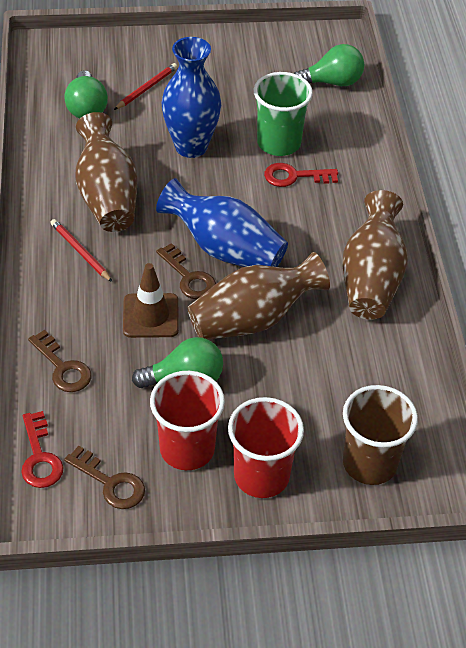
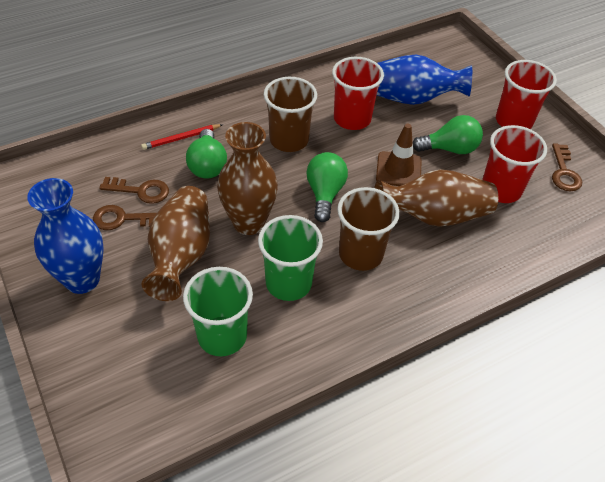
brown cup: 1 -> 2
green cup: 1 -> 2
red cup: 2 -> 3
red key: 2 -> 0
red pencil: 2 -> 1

